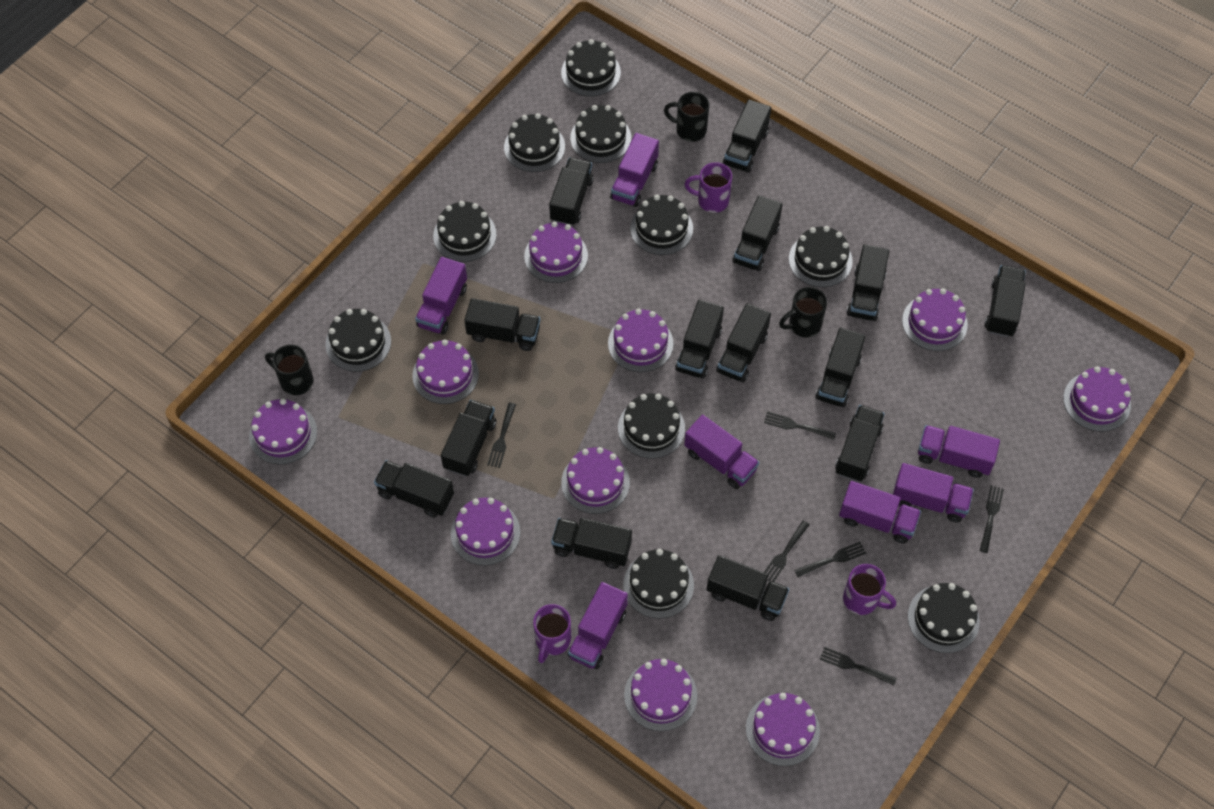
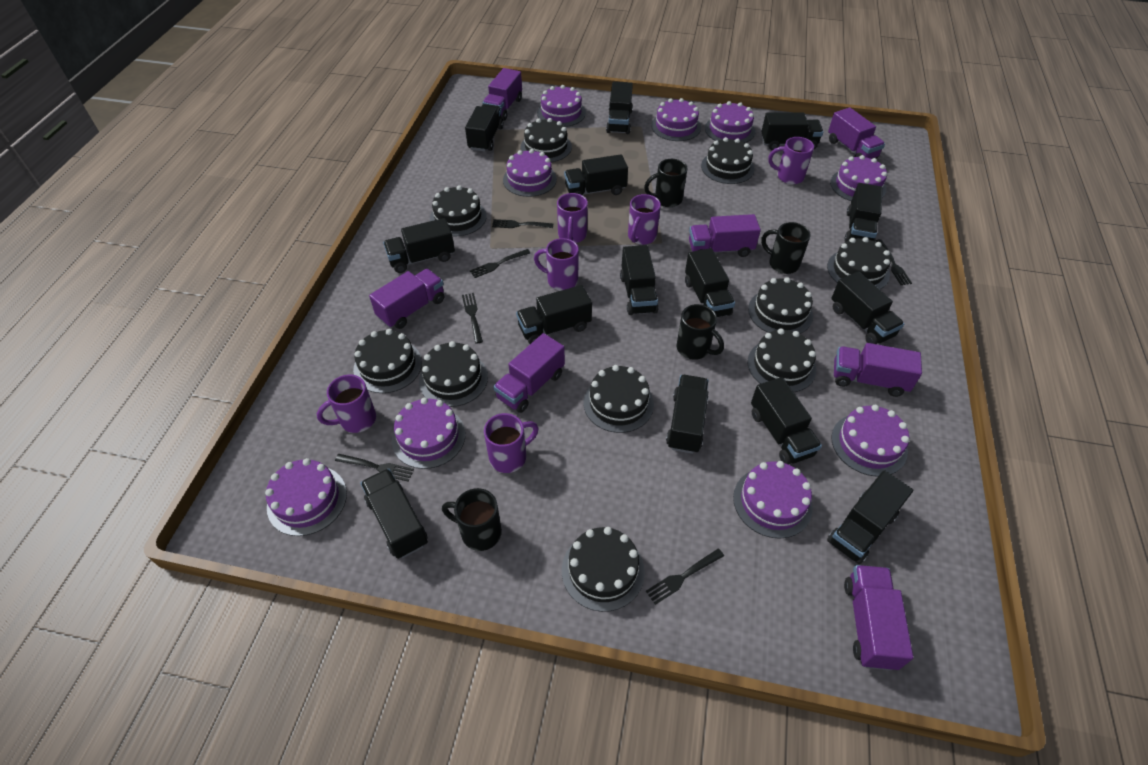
black mug: 3 -> 4
purple cake: 10 -> 9
purple mug: 3 -> 6

